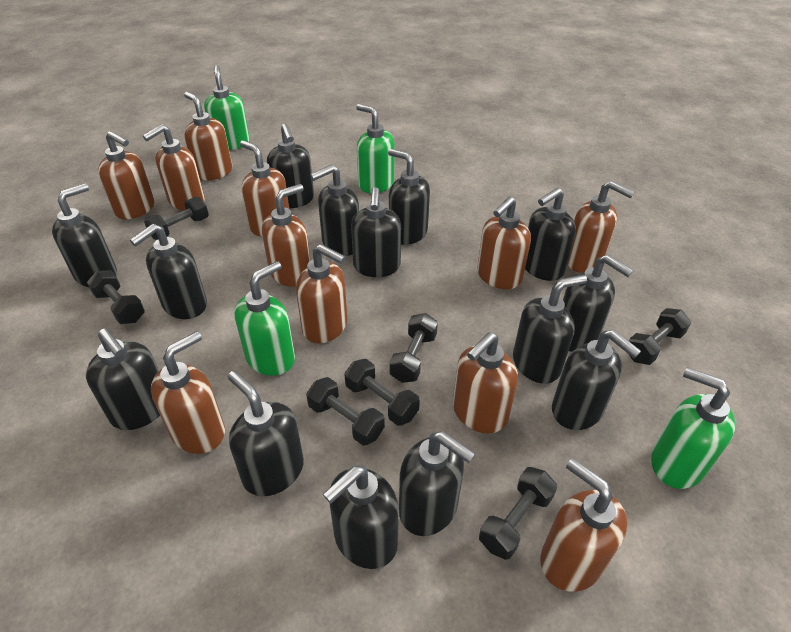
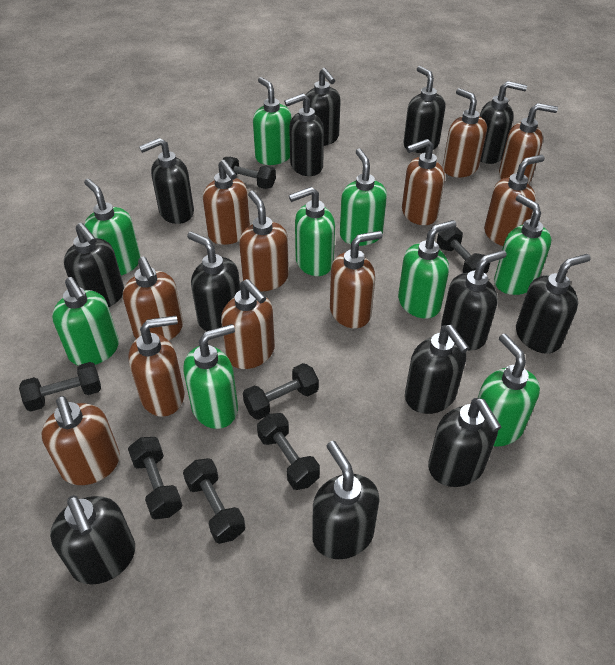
black soap dispenser: 14 -> 13
green soap dispenser: 4 -> 9

